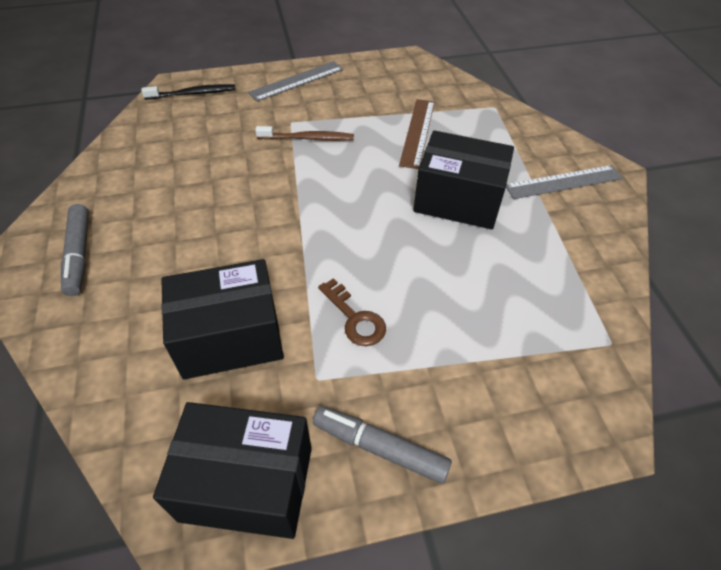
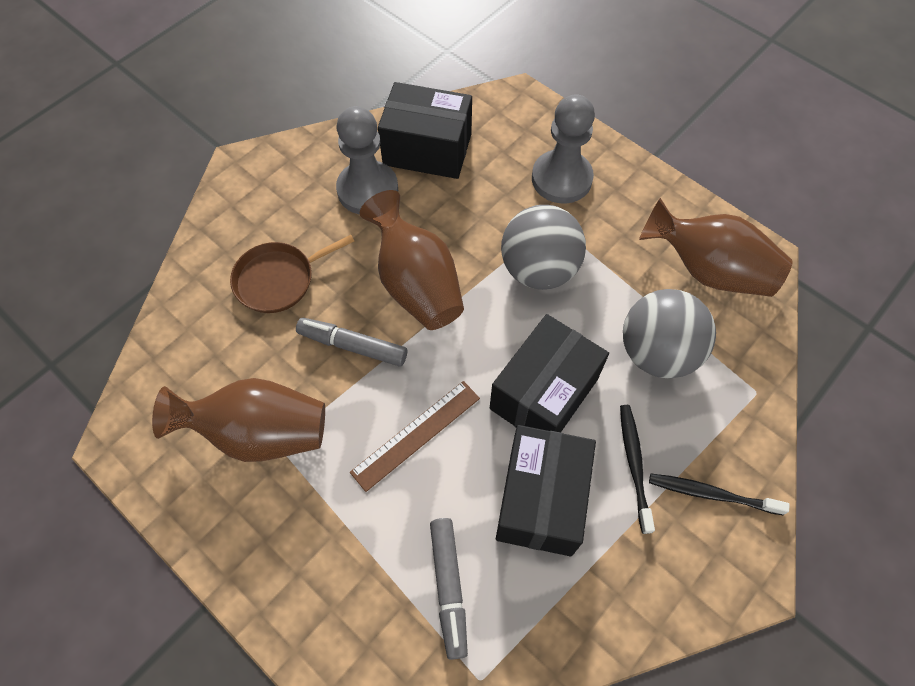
black toothbrush: 1 -> 2
brown key: 1 -> 0
brown pan: 0 -> 1
brown toothbrush: 1 -> 0
brown vase: 0 -> 3
grey ball: 0 -> 2
grey pawn: 0 -> 2
grey ruler: 2 -> 0

